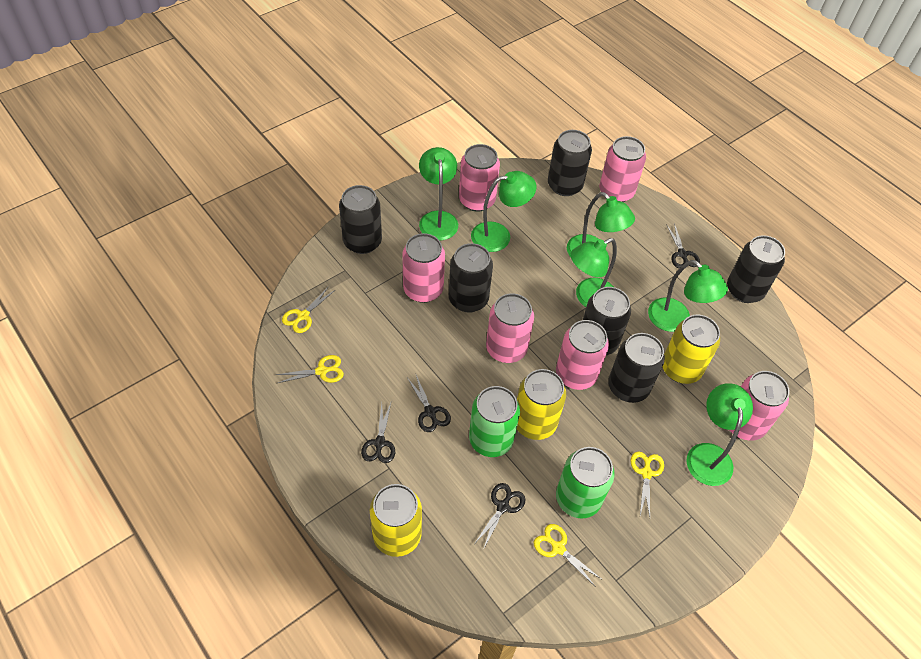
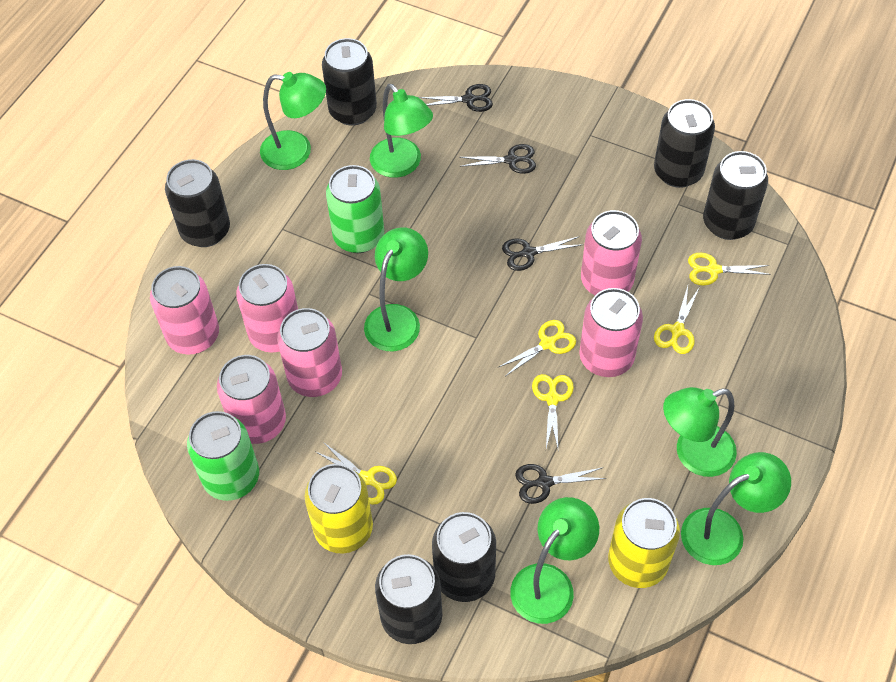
yellow can: 3 -> 2
yellow scissors: 4 -> 5

